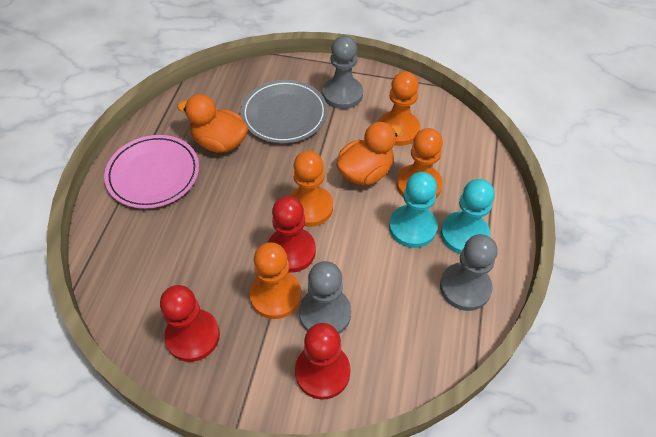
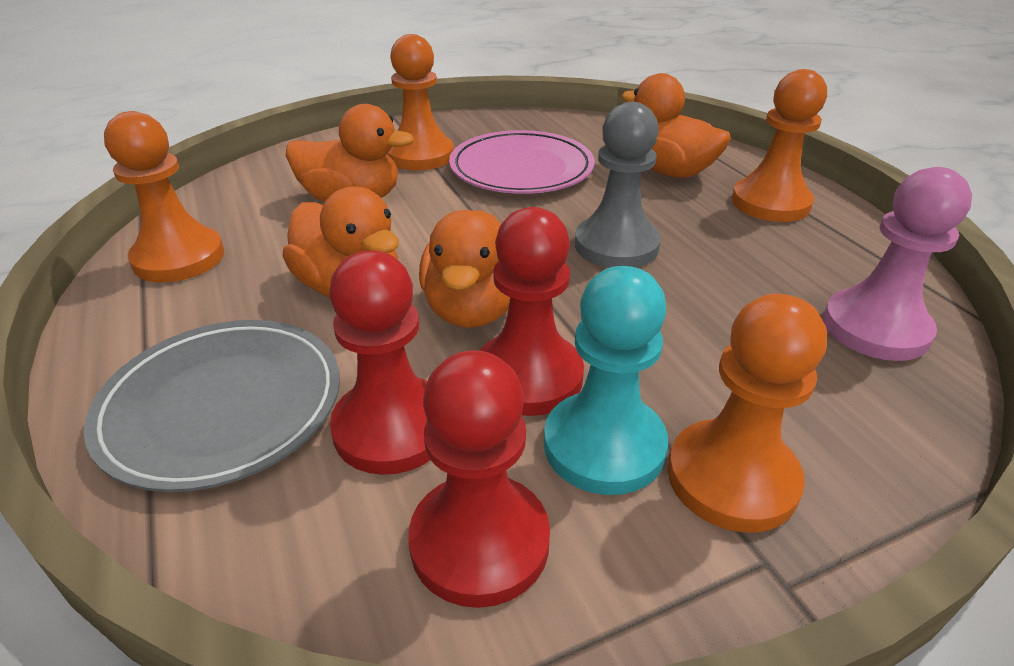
grey pawn: 3 -> 1
orange duck: 2 -> 4
pink pawn: 0 -> 1
turquoise pawn: 2 -> 1

